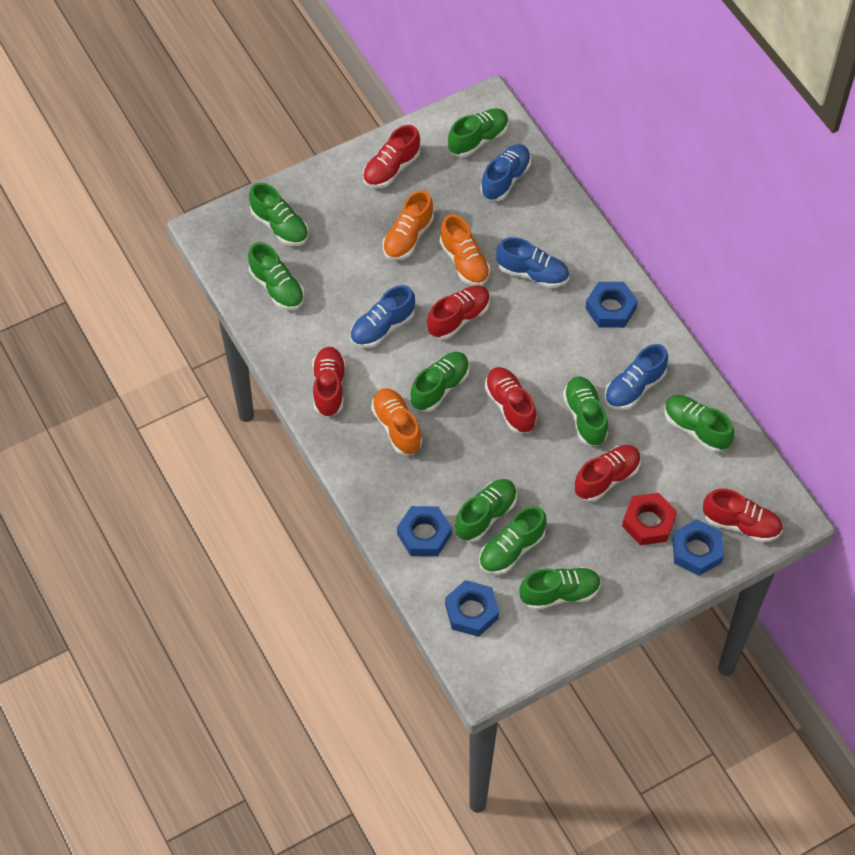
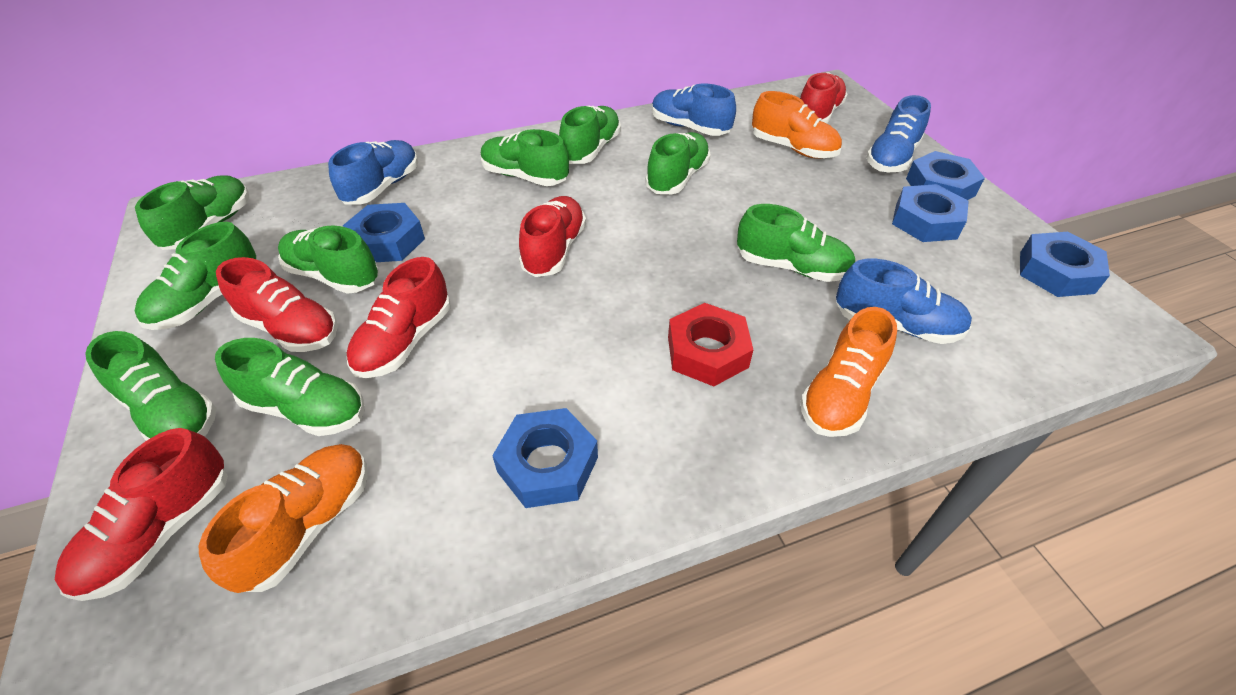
blue nut: 4 -> 5
red shoe: 6 -> 5

